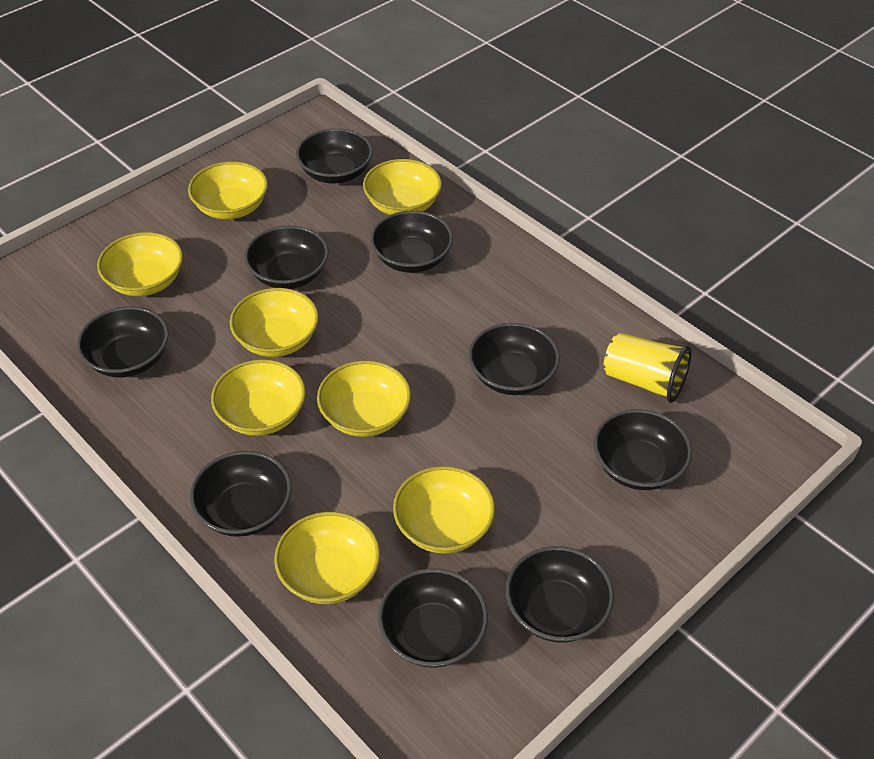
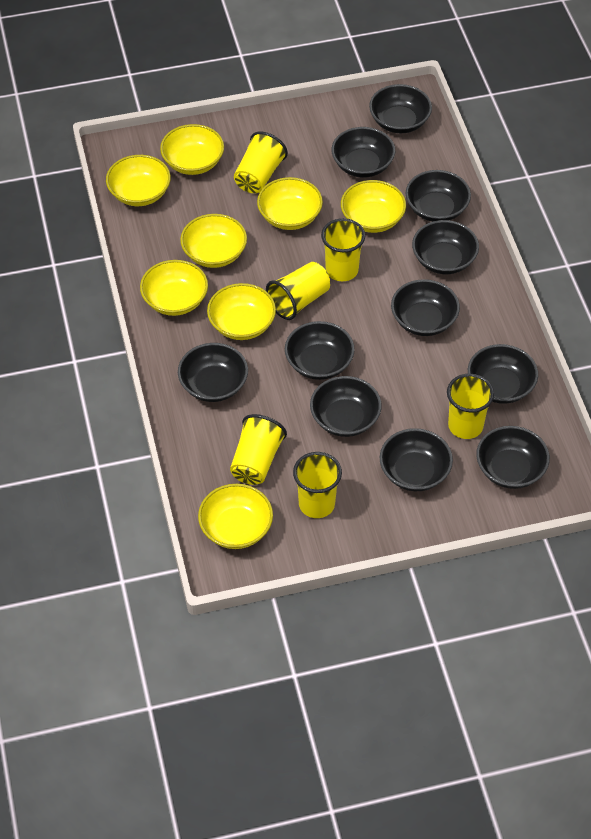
black bowl: 9 -> 11
yellow cup: 1 -> 6

